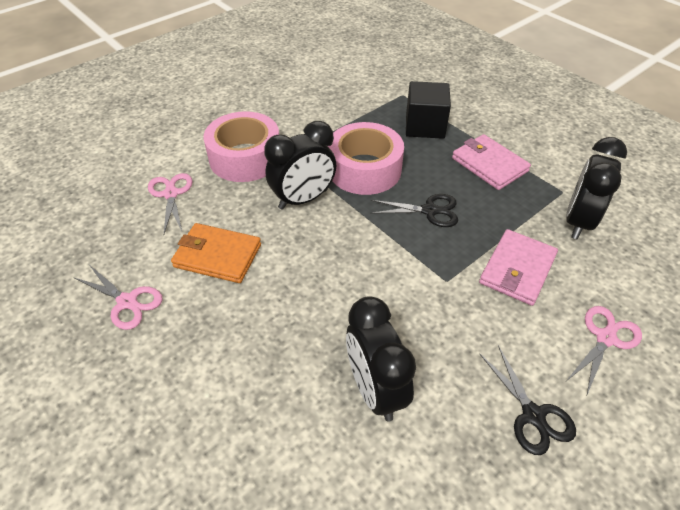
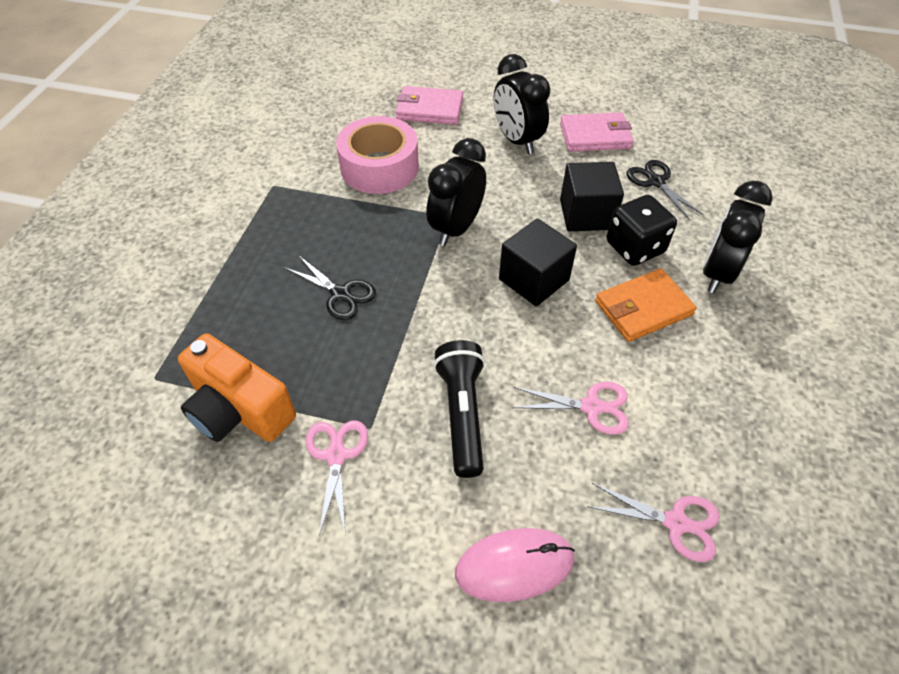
black cube: 1 -> 2
black dice: 0 -> 1
black flashlight: 0 -> 1
orange camera: 0 -> 1
pink mouse: 0 -> 1
pink tape: 2 -> 1

